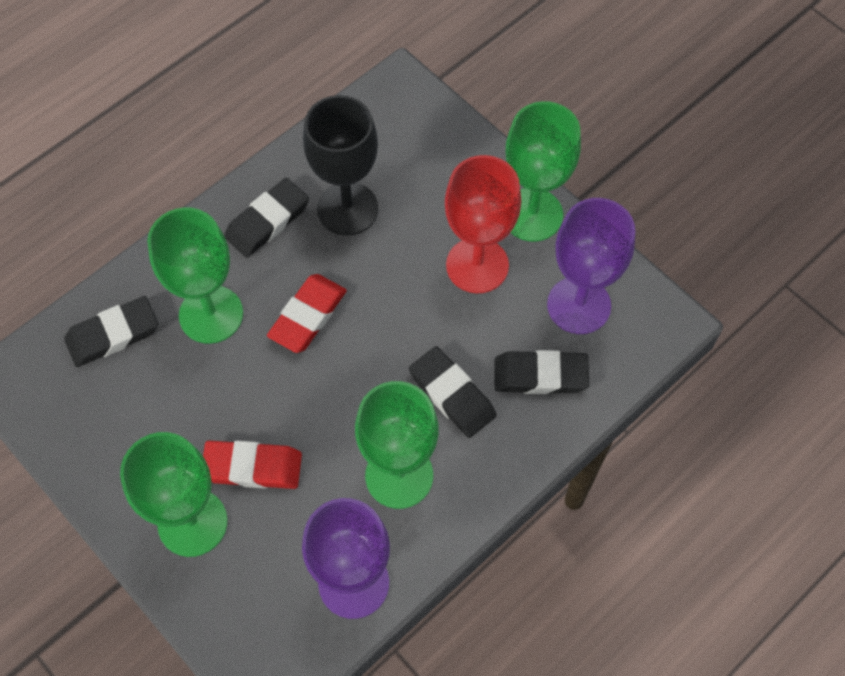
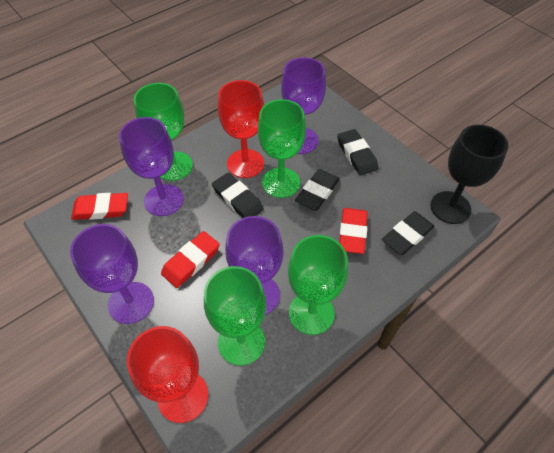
purple goblet: 2 -> 4
red eraser: 2 -> 3
red goblet: 1 -> 2

